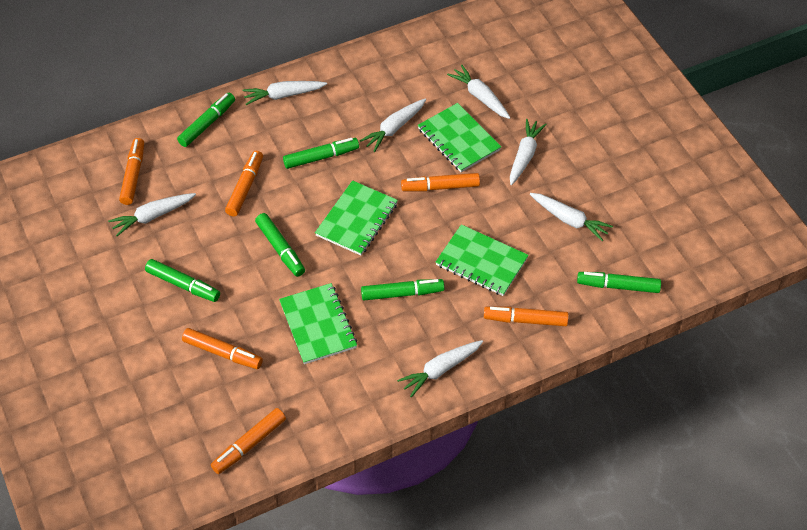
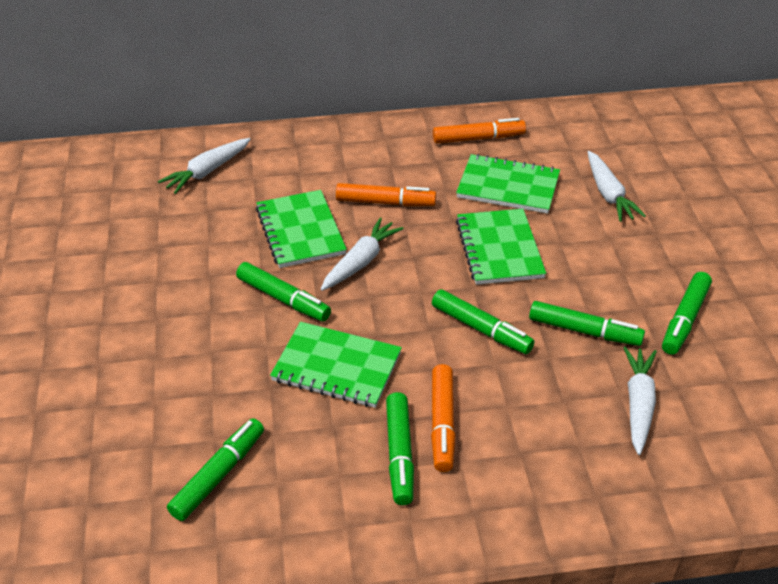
orange marker: 6 -> 3
white carrot: 7 -> 4

